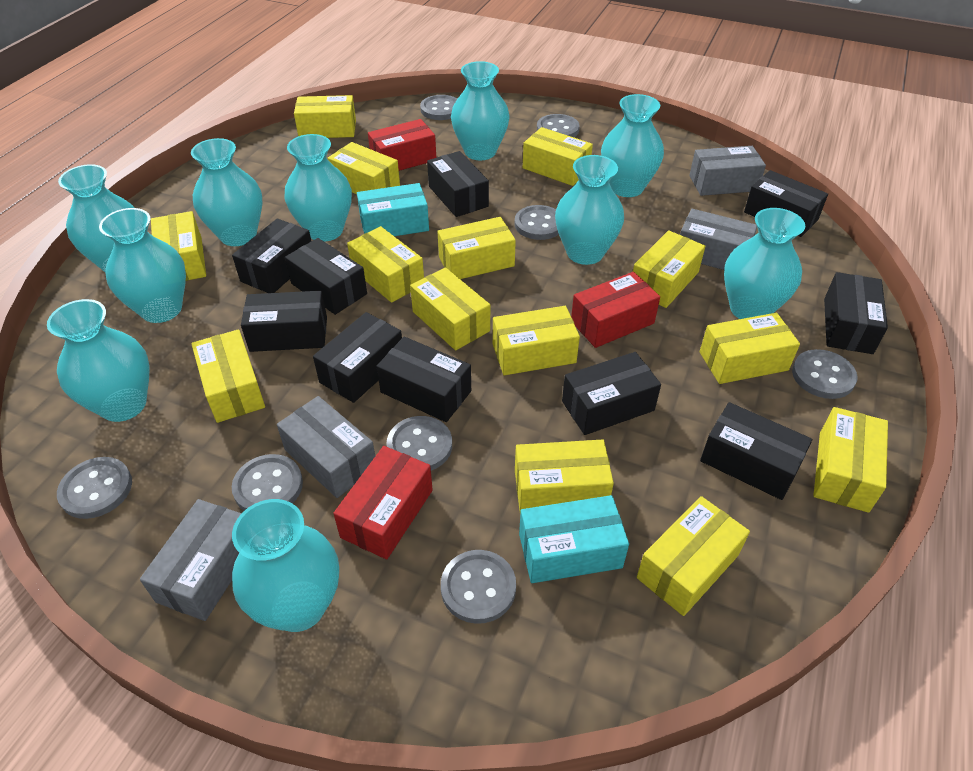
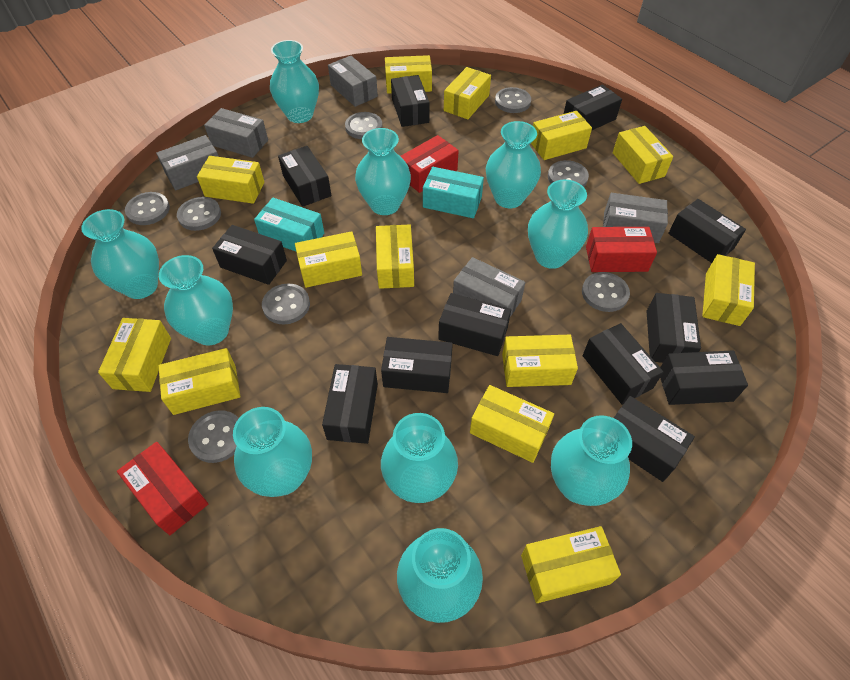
black box: 10 -> 12
grey box: 4 -> 5
yellow box: 14 -> 13

